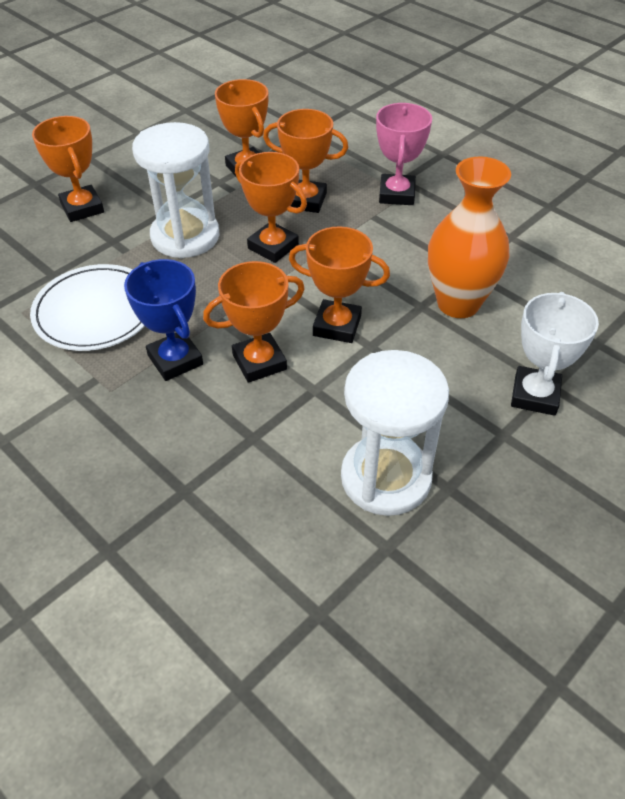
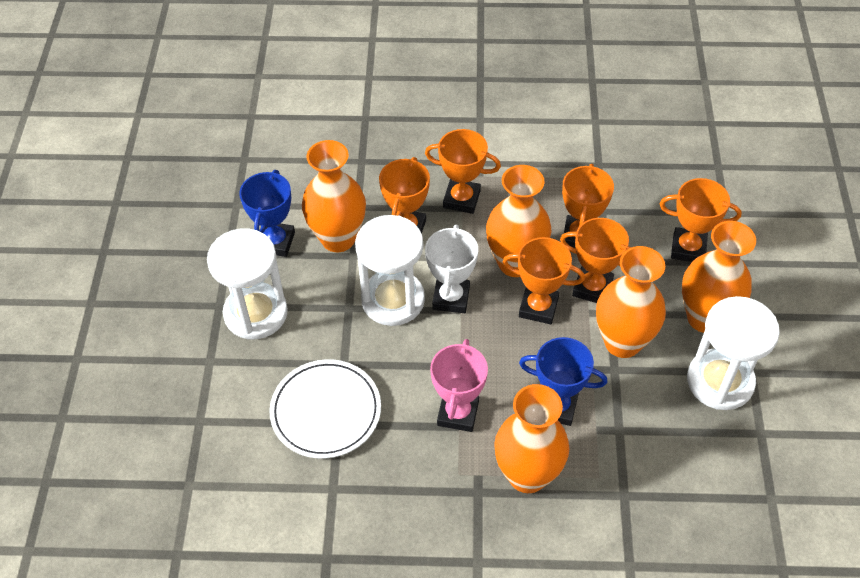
blue trophy: 1 -> 2
orange vase: 1 -> 5
white hourglass: 2 -> 3

